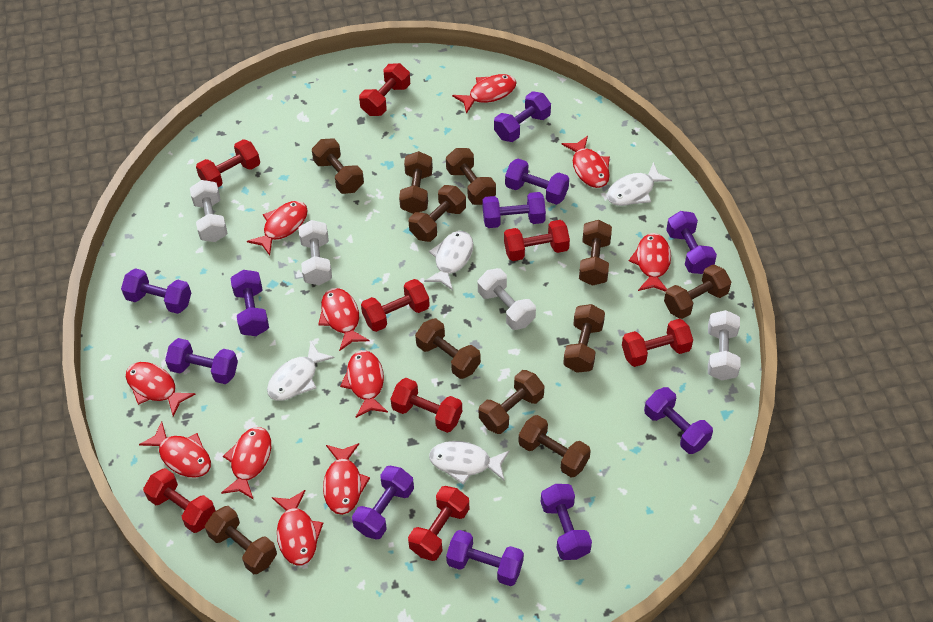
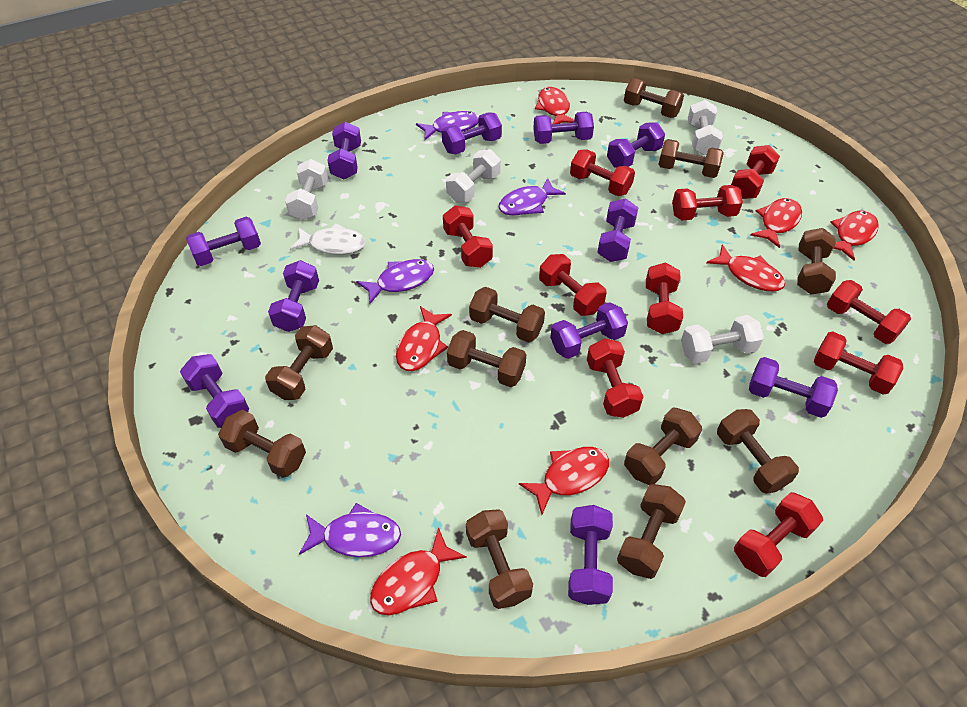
purple fish: 0 -> 4
red dumbbell: 8 -> 10
red fish: 11 -> 7
white fish: 4 -> 1

